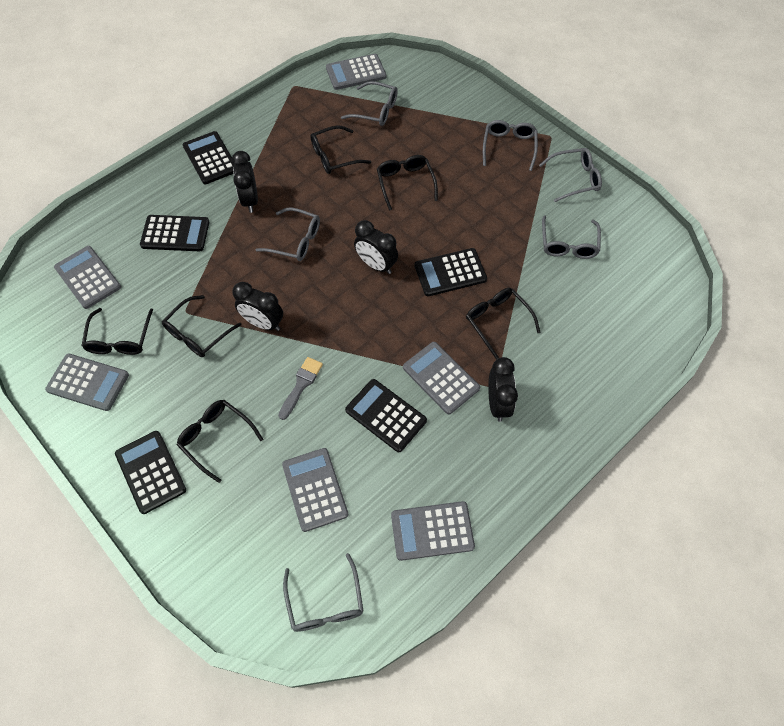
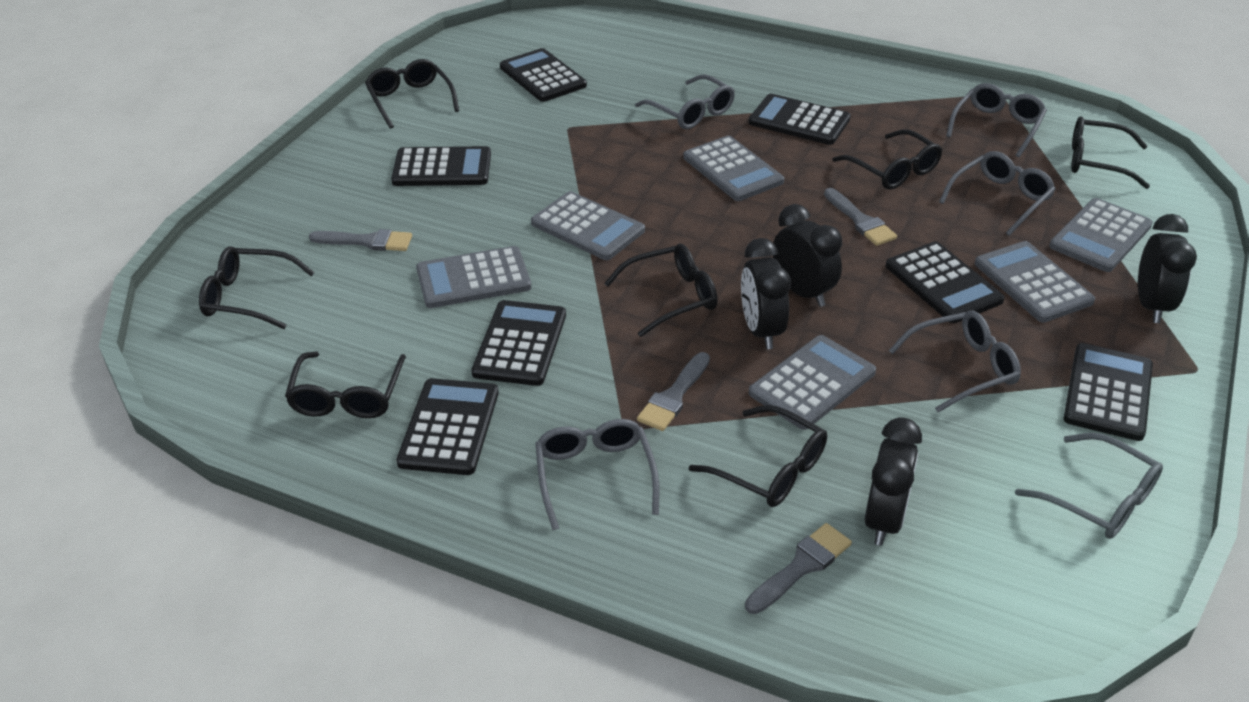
black calculator: 5 -> 7
black glasses: 6 -> 7
grey brush: 1 -> 4

